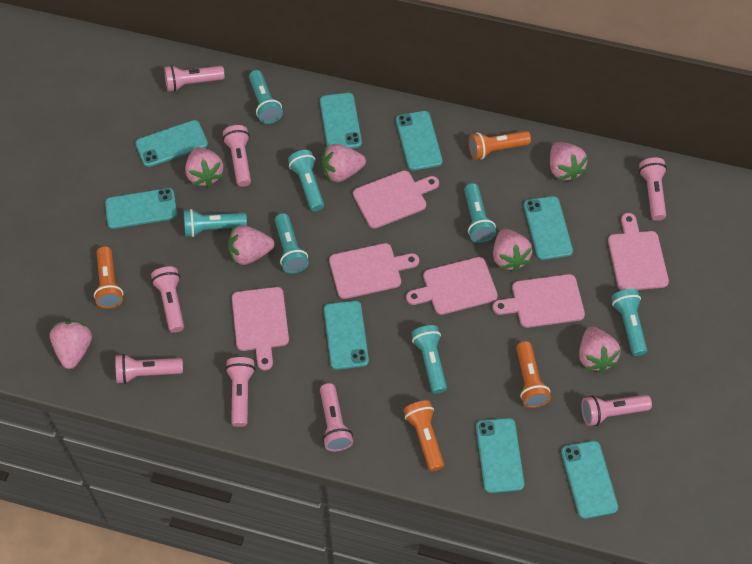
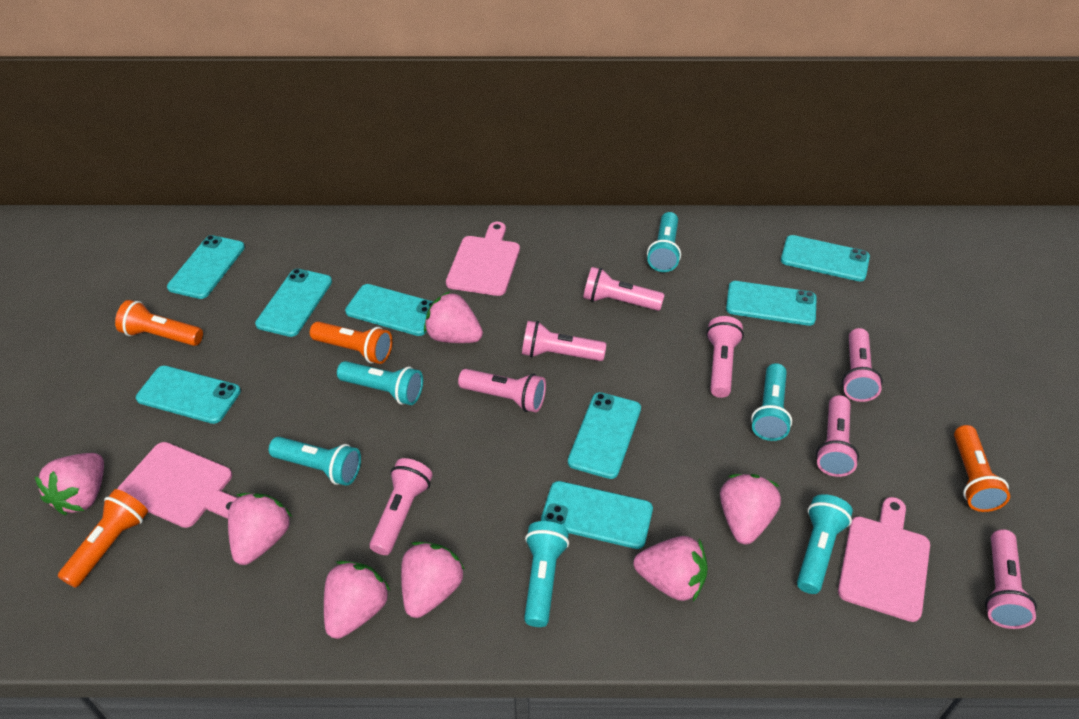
pink cutting board: 6 -> 3
turquoise flashlight: 7 -> 6

